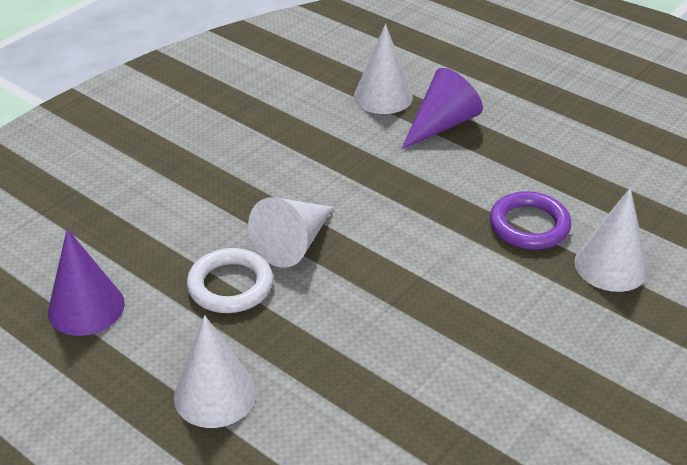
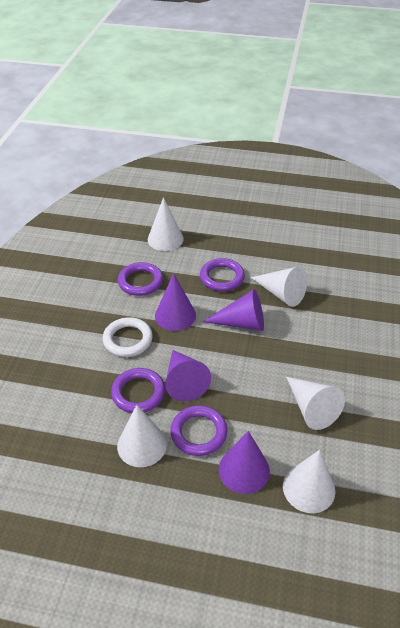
purple cone: 2 -> 4
purple ring: 1 -> 4
white cone: 4 -> 5

